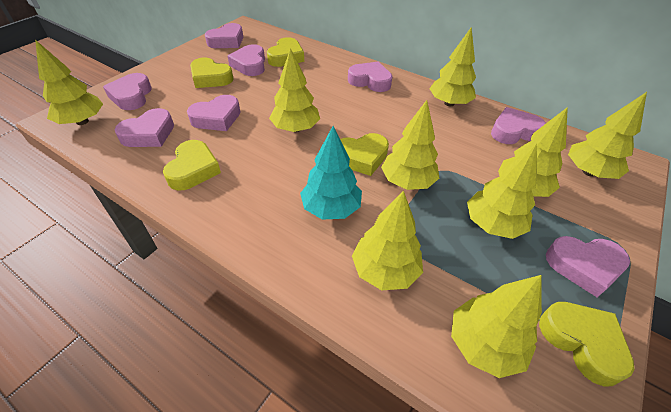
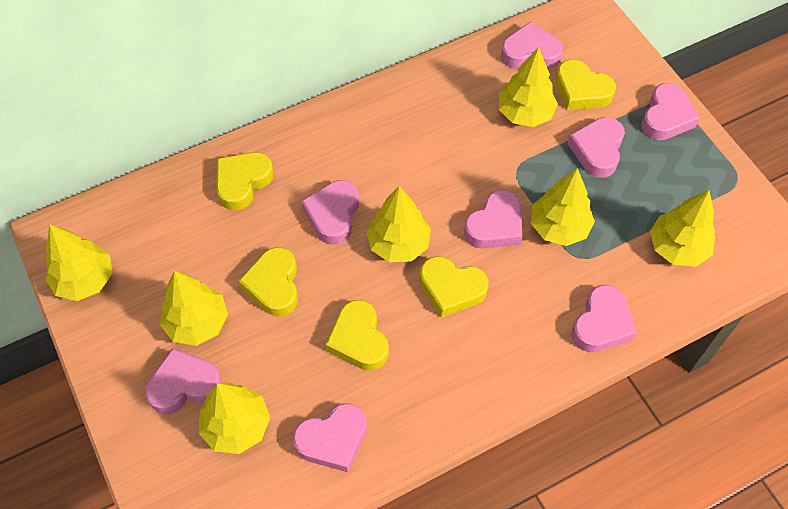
turquoise tree: 1 -> 0
yellow tree: 9 -> 7

